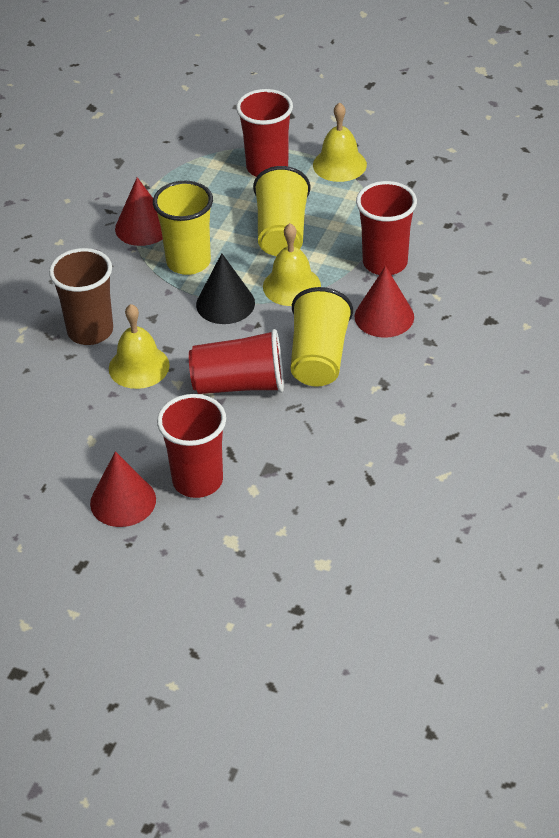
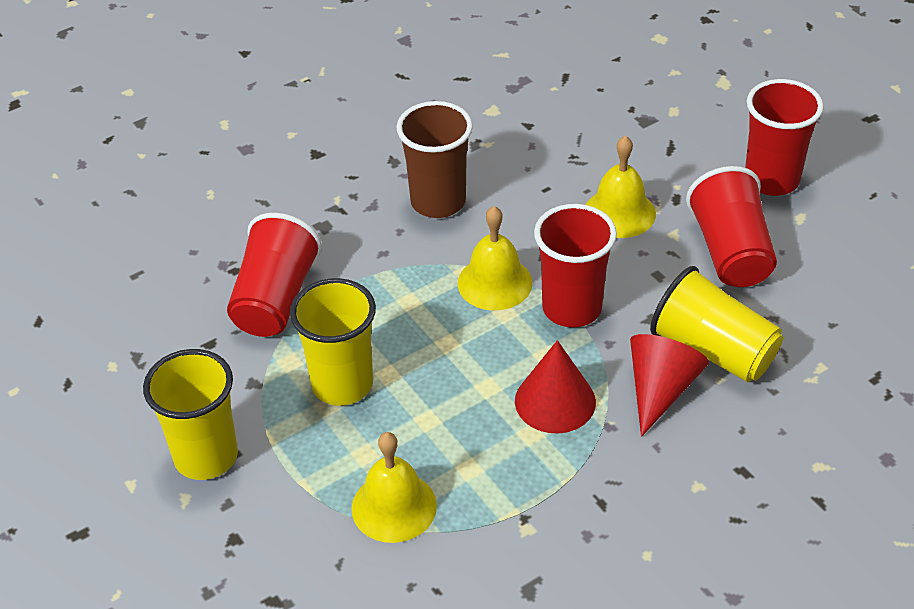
black cone: 1 -> 0
red cone: 3 -> 2

